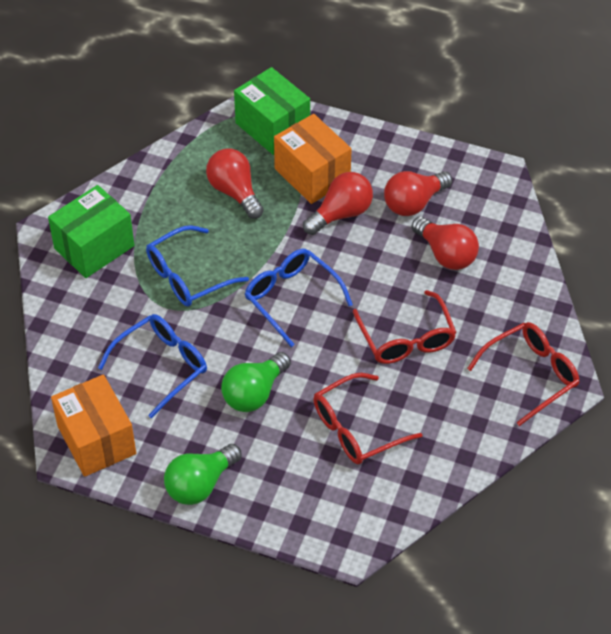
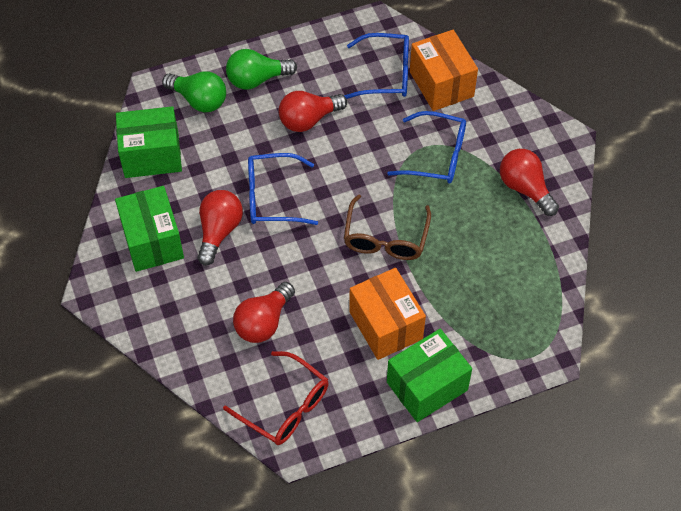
brown glasses: 0 -> 1
green box: 2 -> 3
red glasses: 3 -> 1

